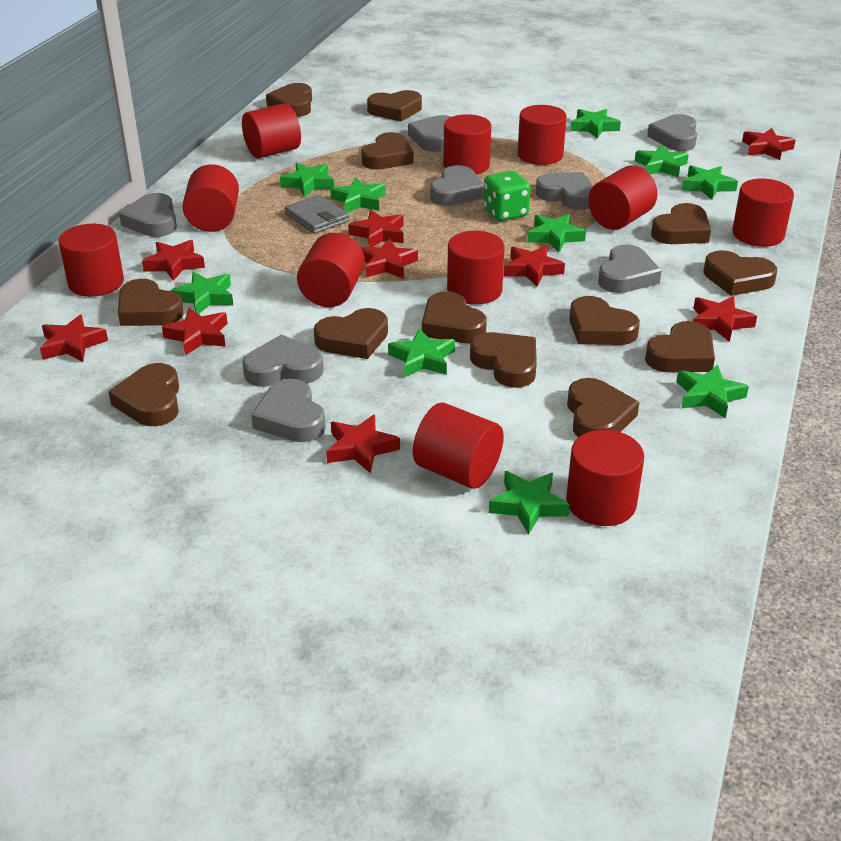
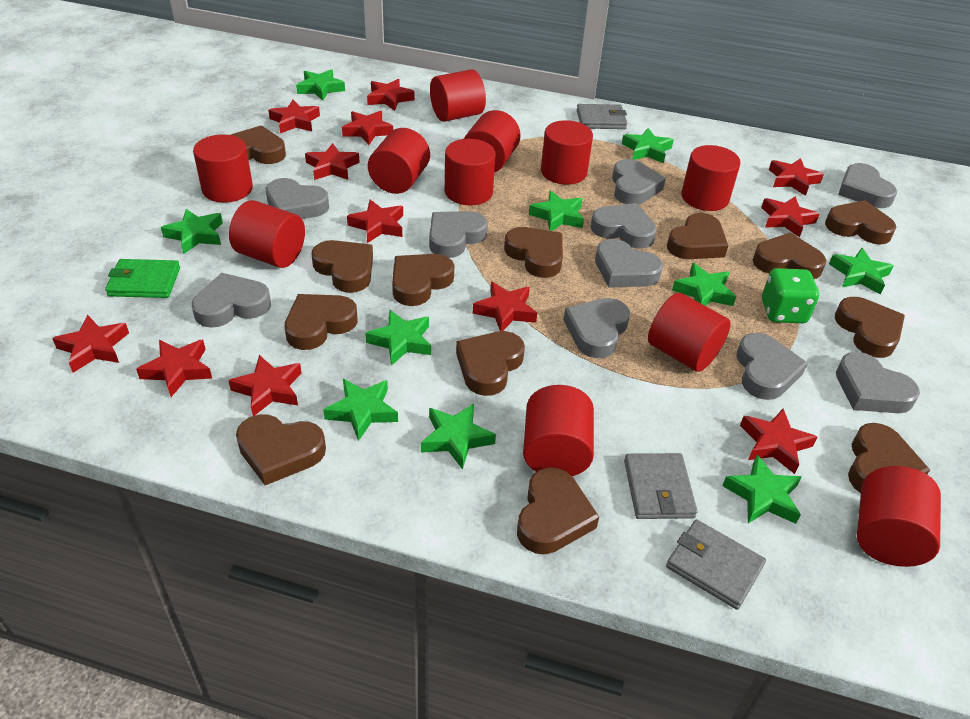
green wallet: 0 -> 1
grey heart: 8 -> 10
grey wallet: 1 -> 3
red star: 9 -> 12

